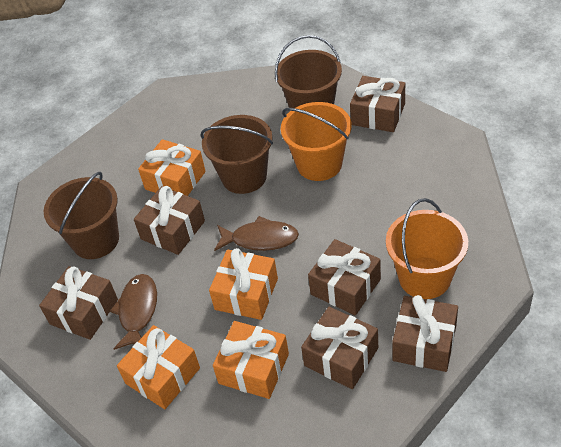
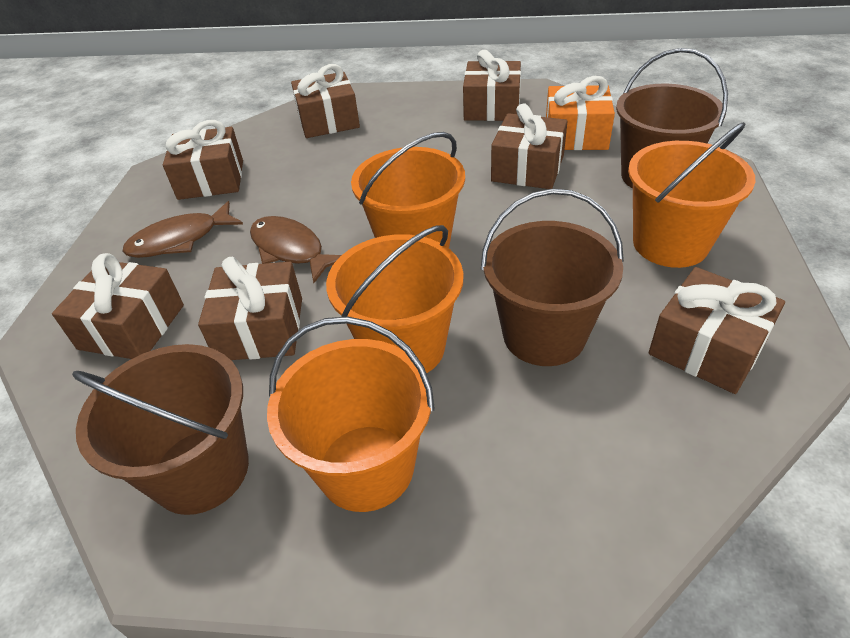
brown gift: 6 -> 7
orange bucket: 2 -> 4
orange gift: 4 -> 1

